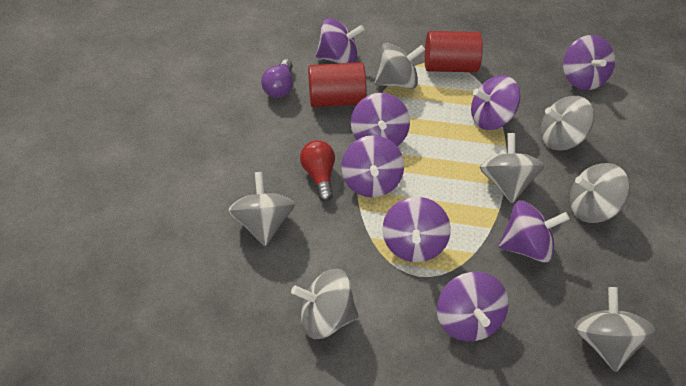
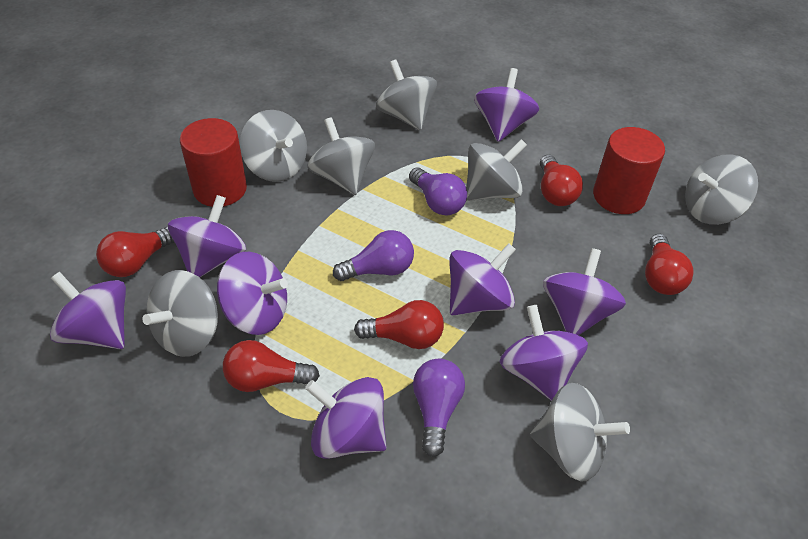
purple light bulb: 1 -> 3
red light bulb: 1 -> 5

